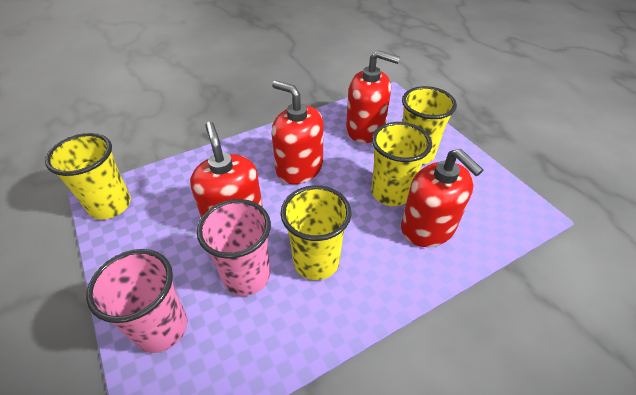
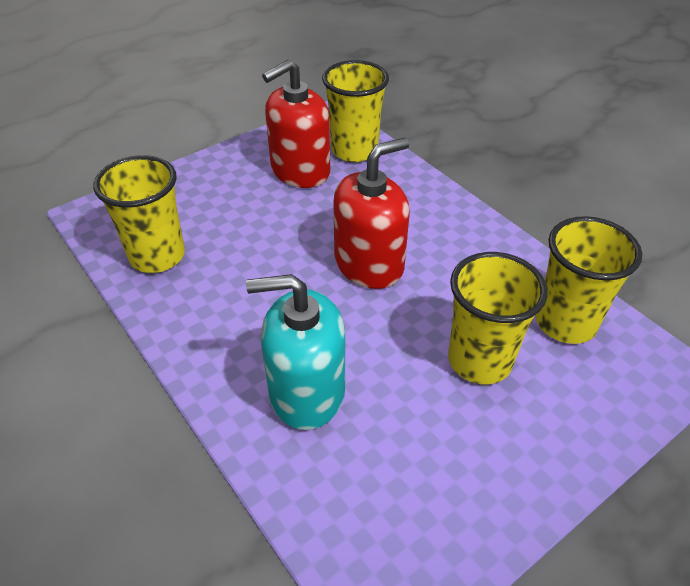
pink cup: 2 -> 0
red soap dispenser: 4 -> 2
turquoise soap dispenser: 0 -> 1

